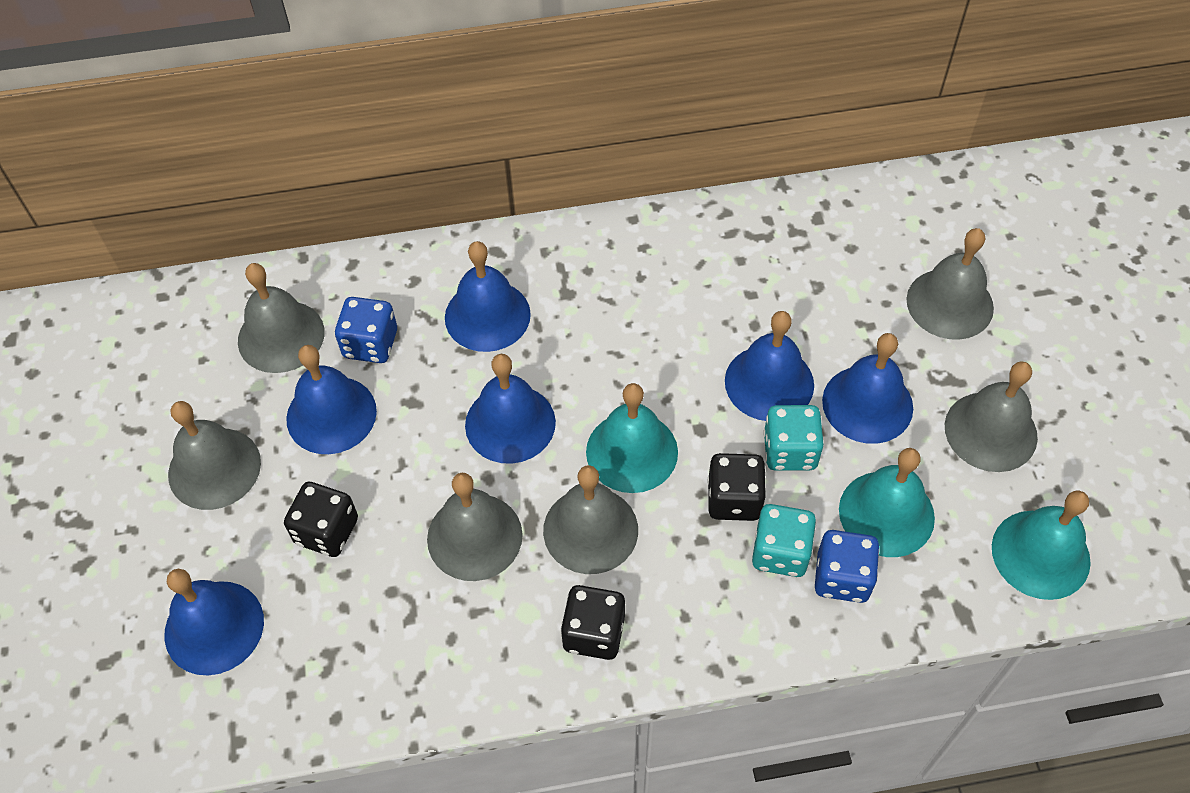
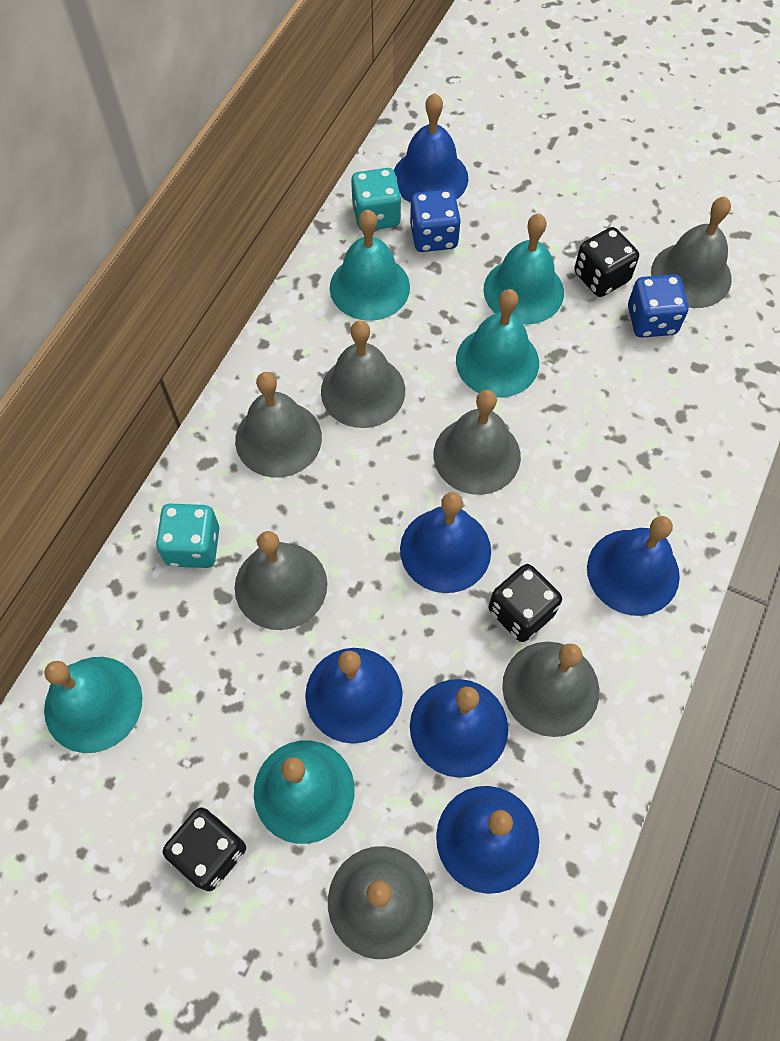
grey bell: 6 -> 7
turquoise bell: 3 -> 5

